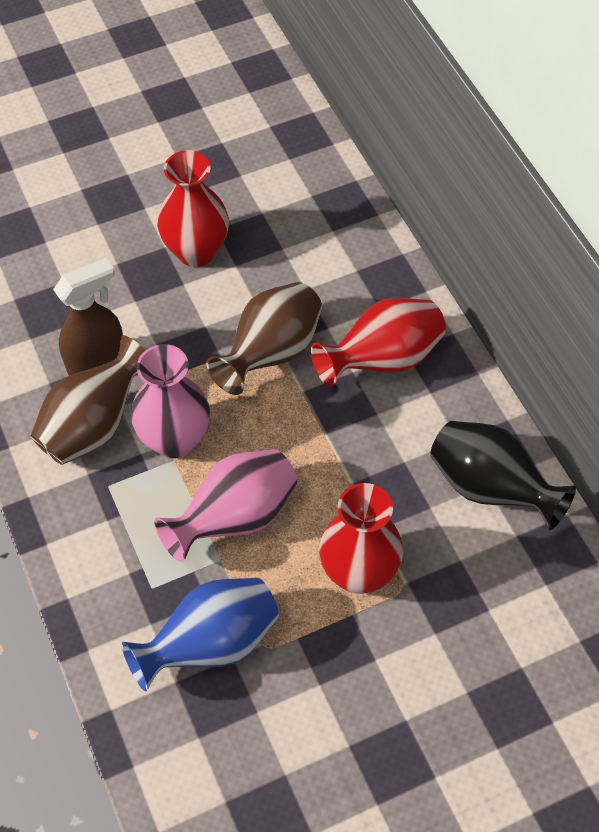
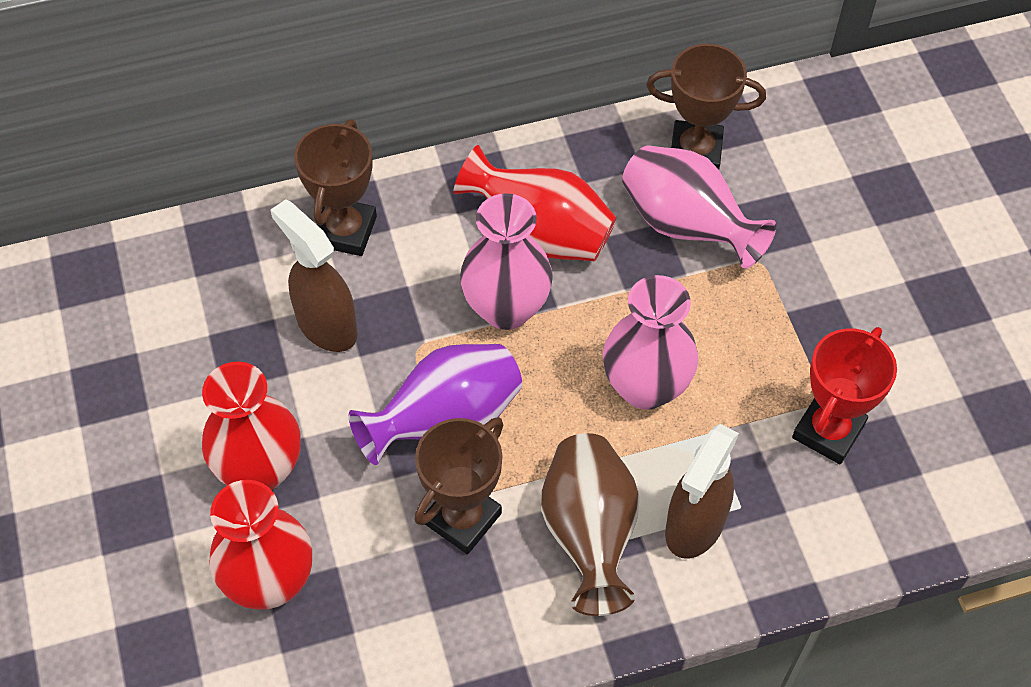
black vase: 1 -> 0
blue vase: 1 -> 0
brown spray bottle: 1 -> 2
brown trophy: 0 -> 3
brown vase: 2 -> 1
pink vase: 2 -> 3
purple vase: 0 -> 1
red trophy: 0 -> 1

